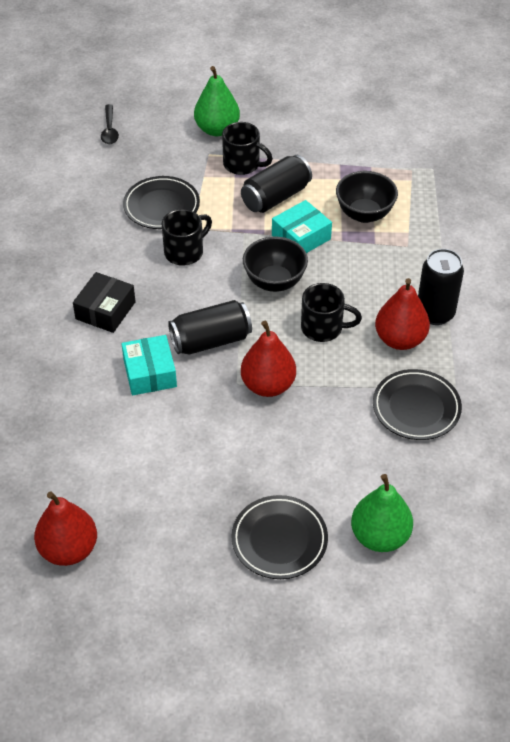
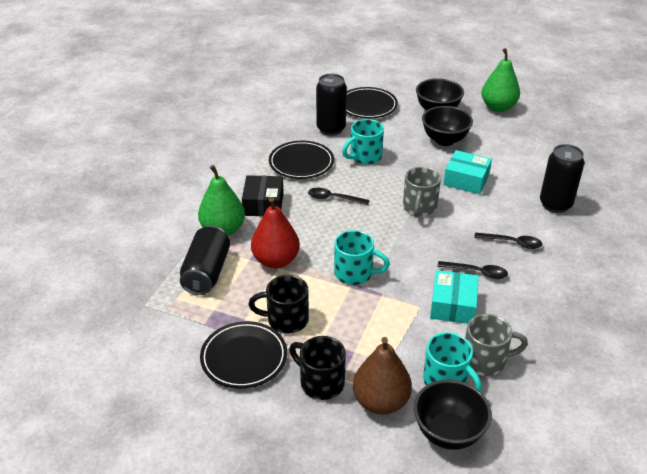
black bowl: 2 -> 3
black mug: 3 -> 2
black spoon: 1 -> 3
brown pear: 0 -> 1
grey mug: 0 -> 2
red pear: 3 -> 1
turquoise mug: 0 -> 3

